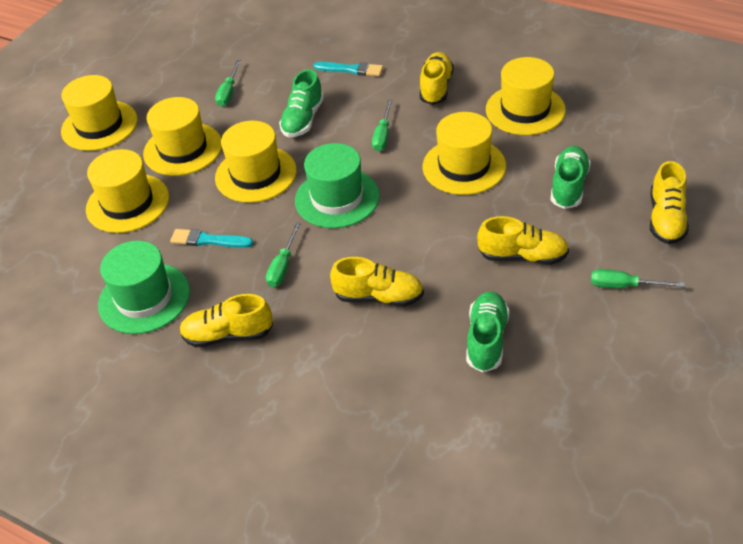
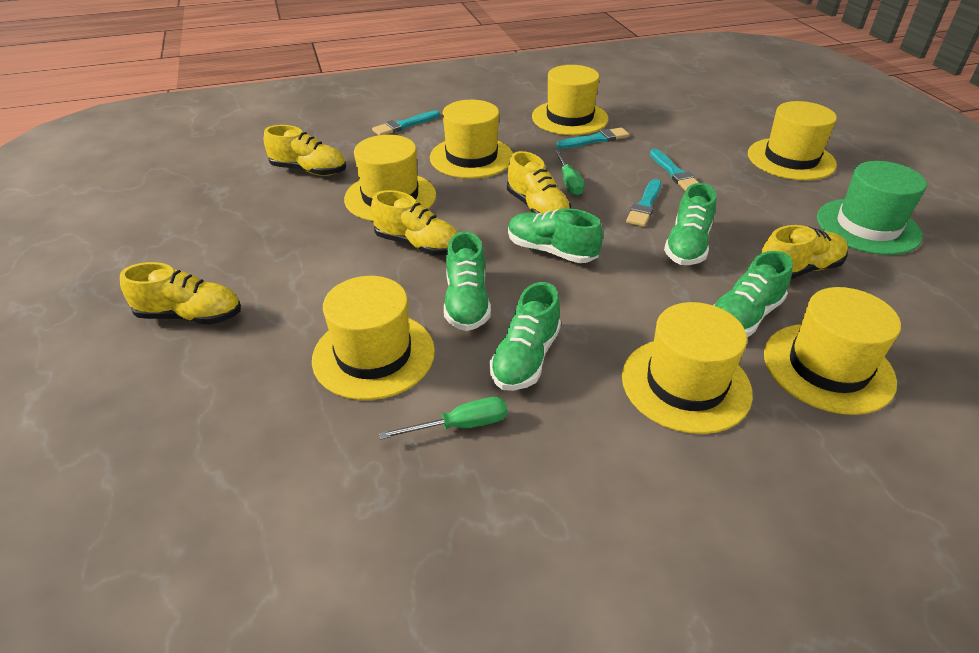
green hat: 2 -> 1
green screwdriver: 4 -> 2
green shoe: 3 -> 5
turquoise brush: 2 -> 4
yellow hat: 6 -> 7

